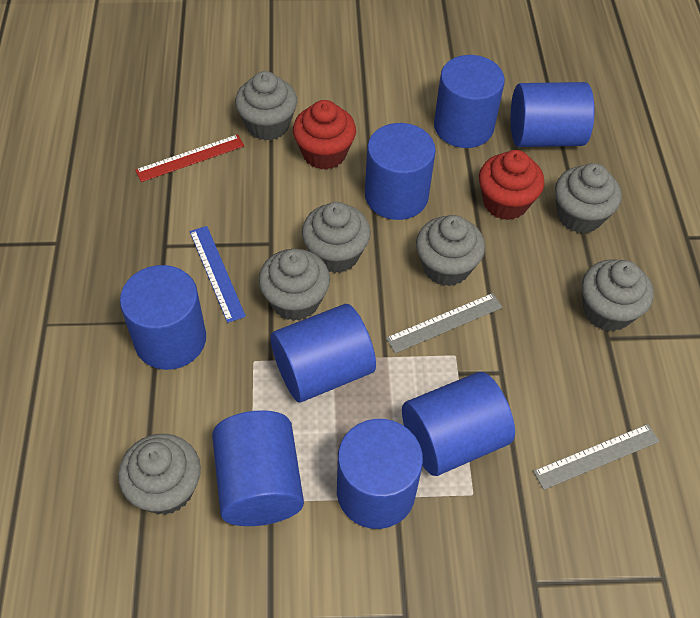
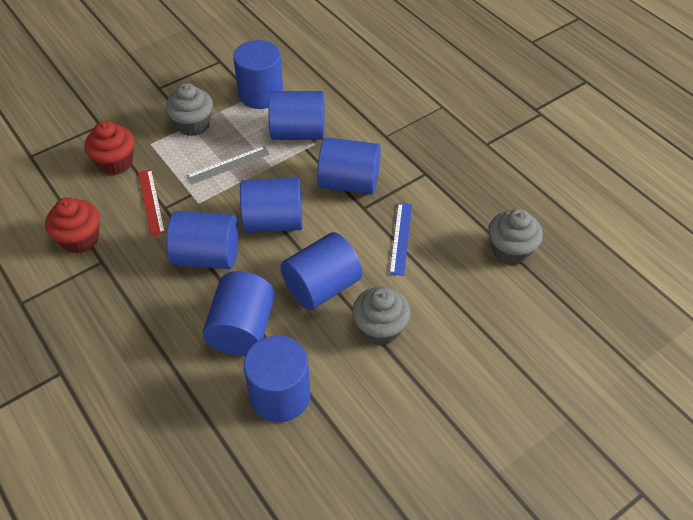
grey cupcake: 7 -> 3
grey ruler: 2 -> 1

